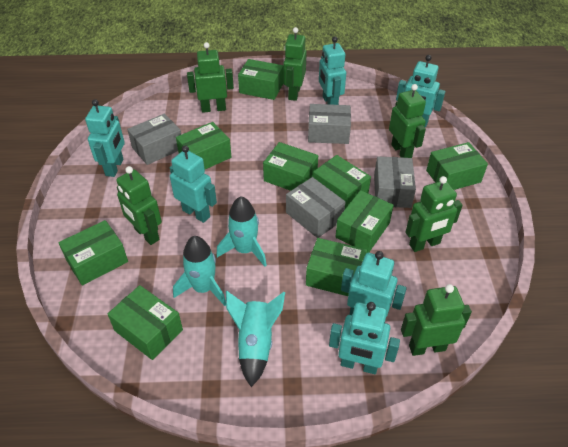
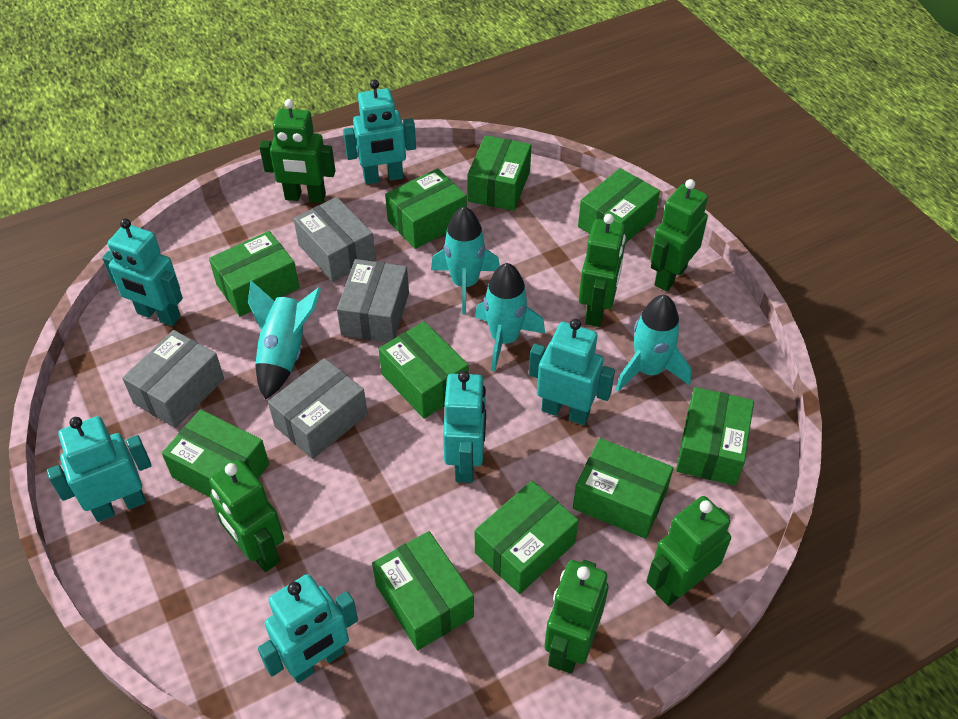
green box: 9 -> 10
turquoise rocket: 3 -> 4

